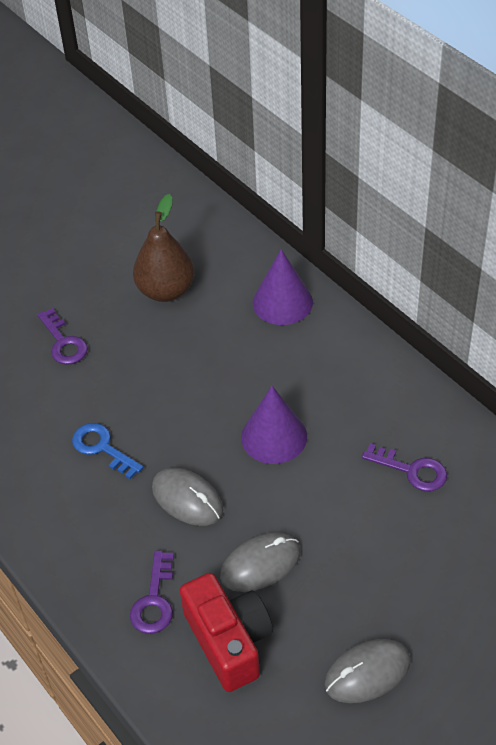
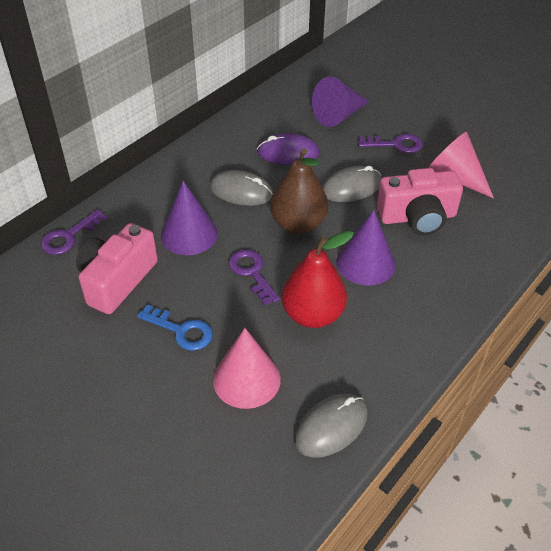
pink camera: 0 -> 2
pink cone: 0 -> 2
purple cone: 2 -> 3
purple mouse: 0 -> 1
red camera: 1 -> 0
red pear: 0 -> 1

